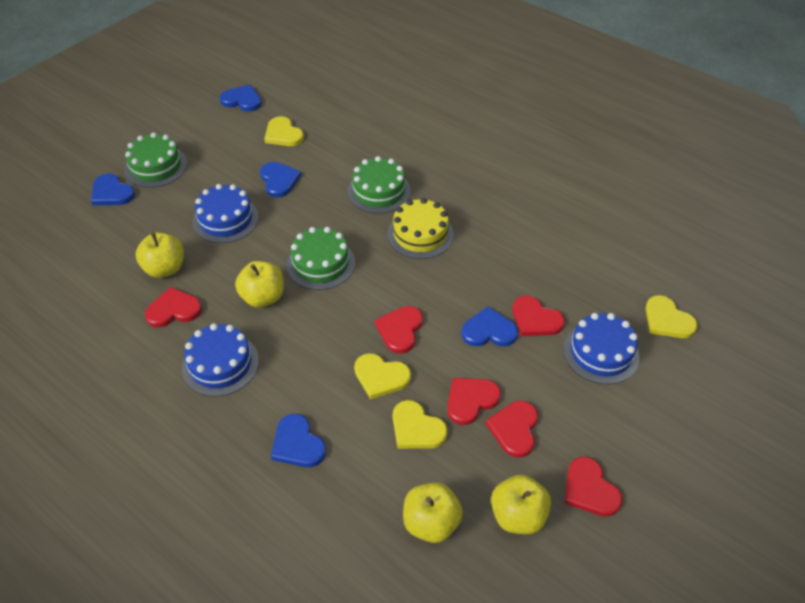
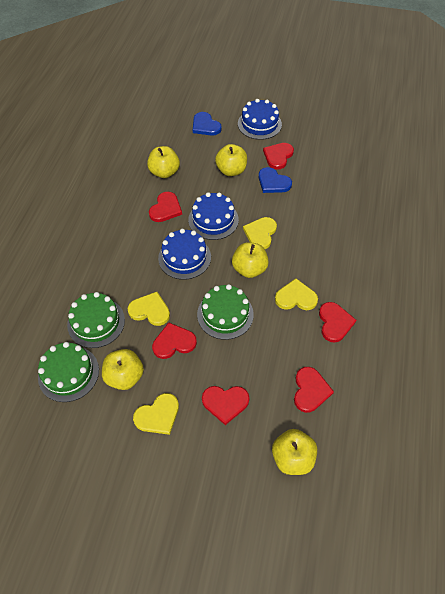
blue heart: 5 -> 2
yellow apple: 4 -> 5
yellow cake: 1 -> 0

